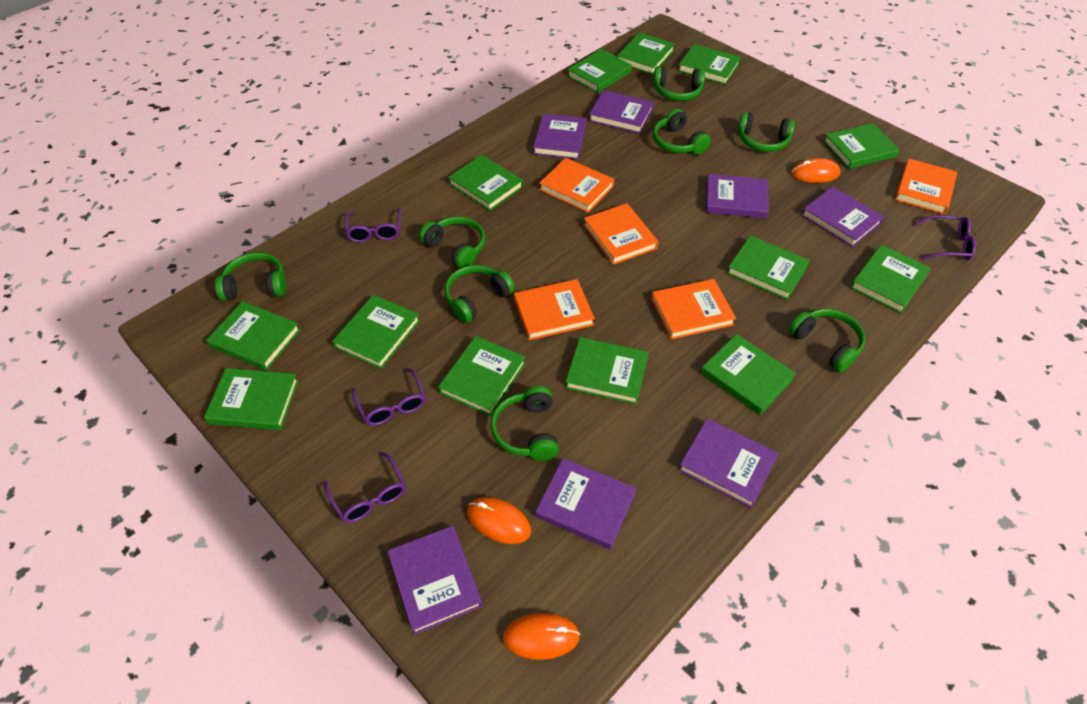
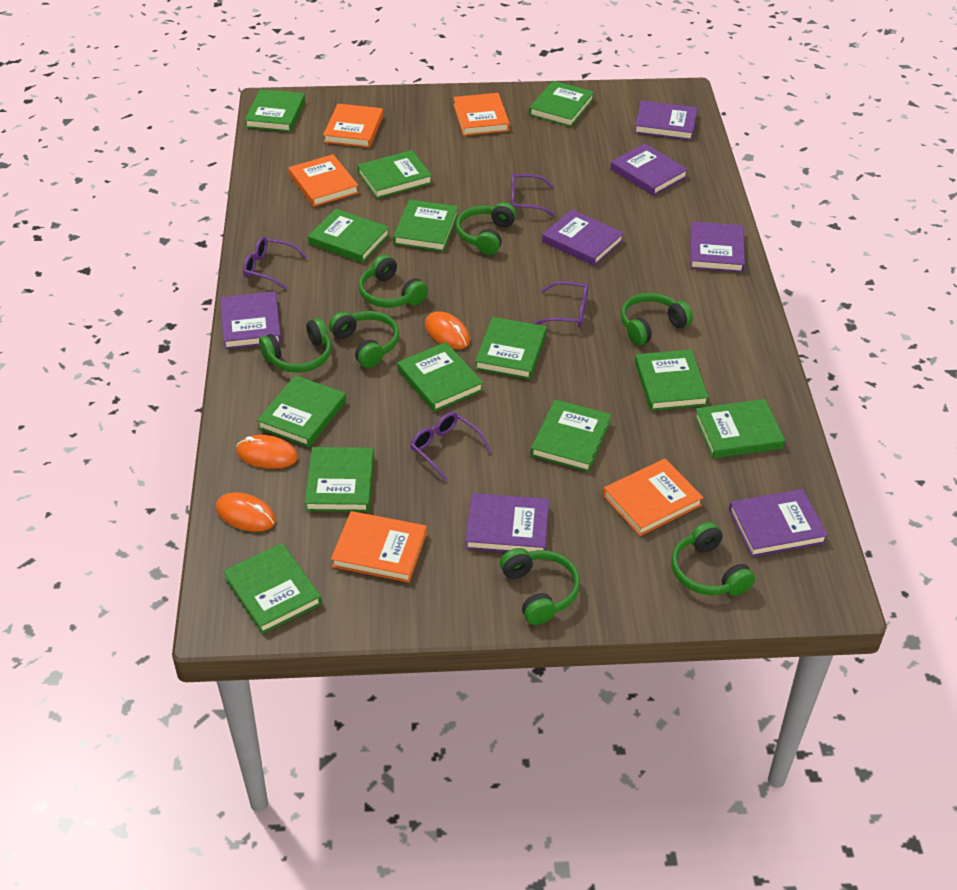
green headphones: 8 -> 7

